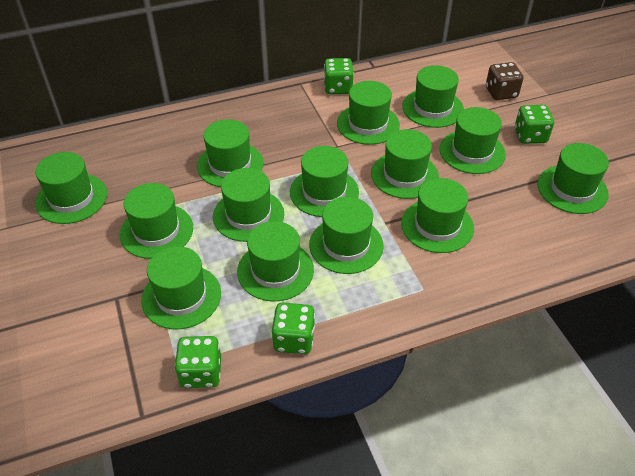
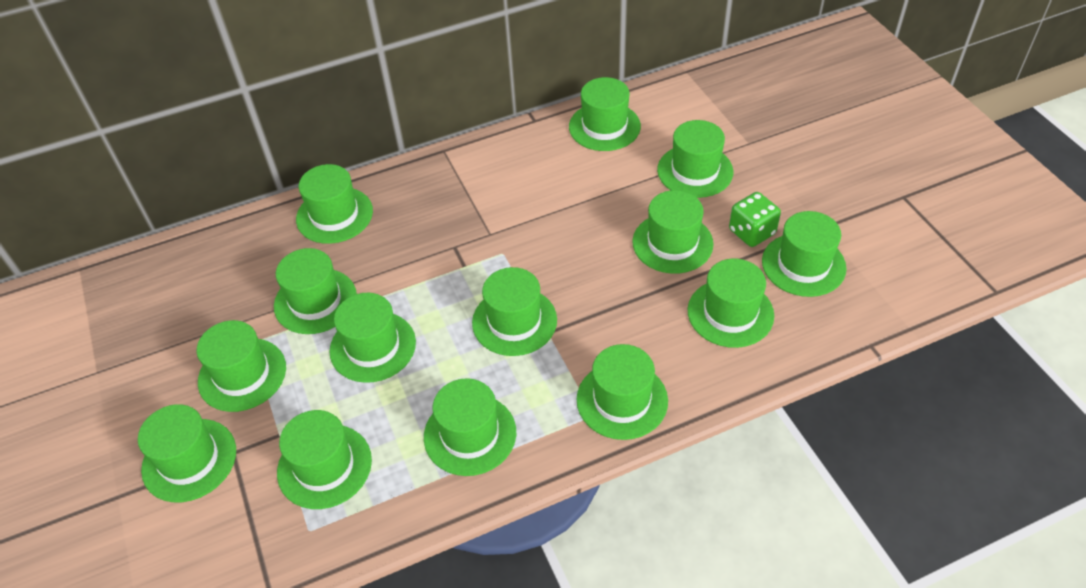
brown dice: 1 -> 0
green dice: 4 -> 1

